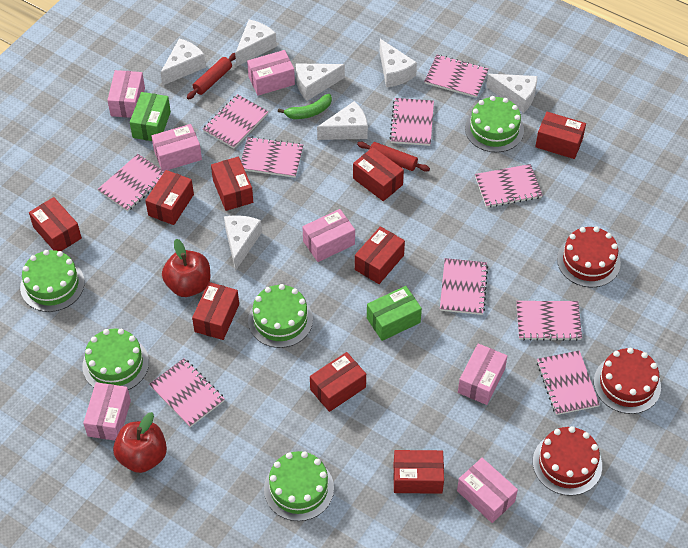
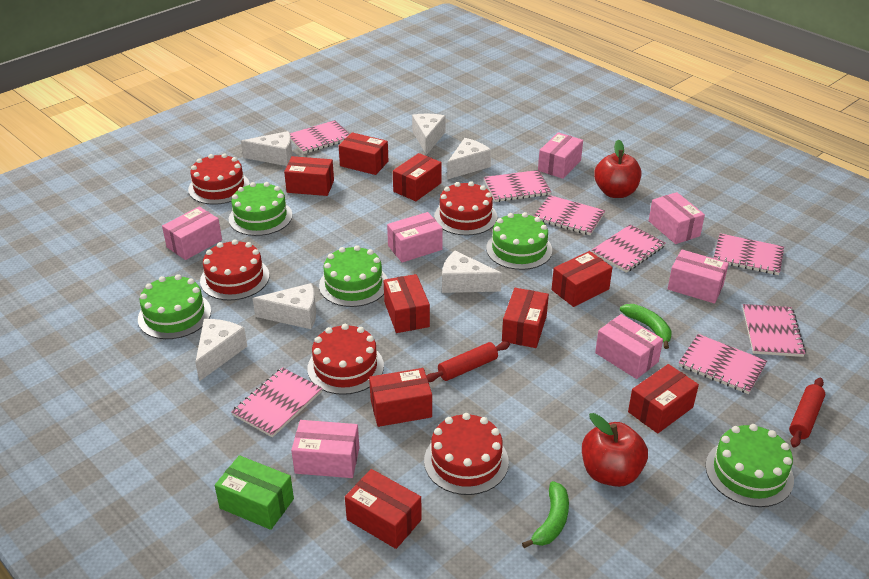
green banana: 1 -> 2
green box: 2 -> 1
pink notebook: 10 -> 8
red cake: 3 -> 5
white cheese: 7 -> 6

